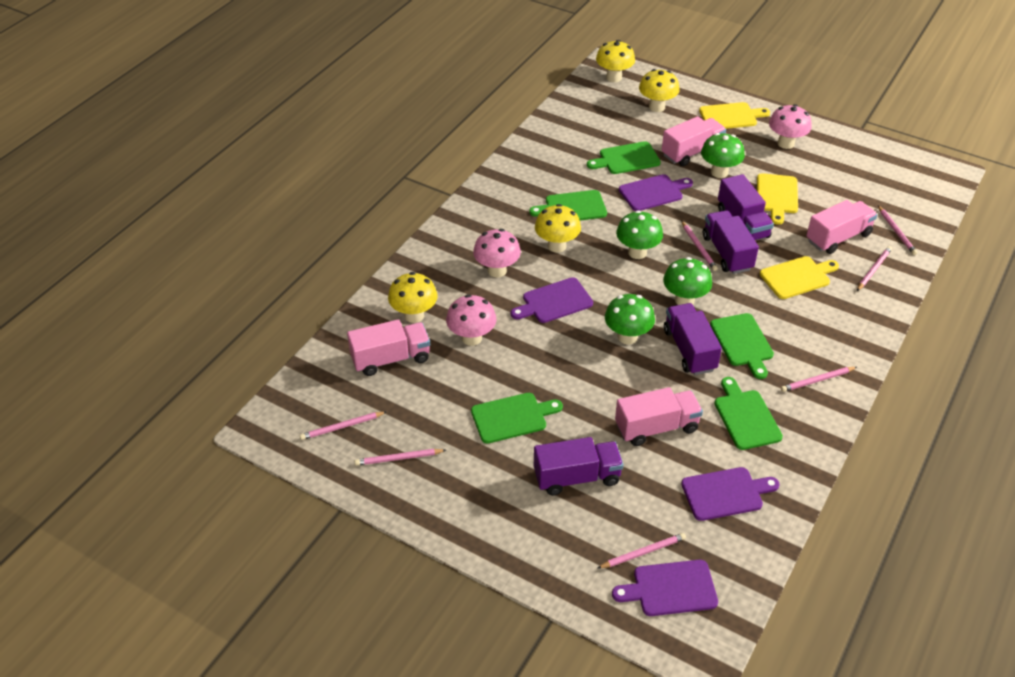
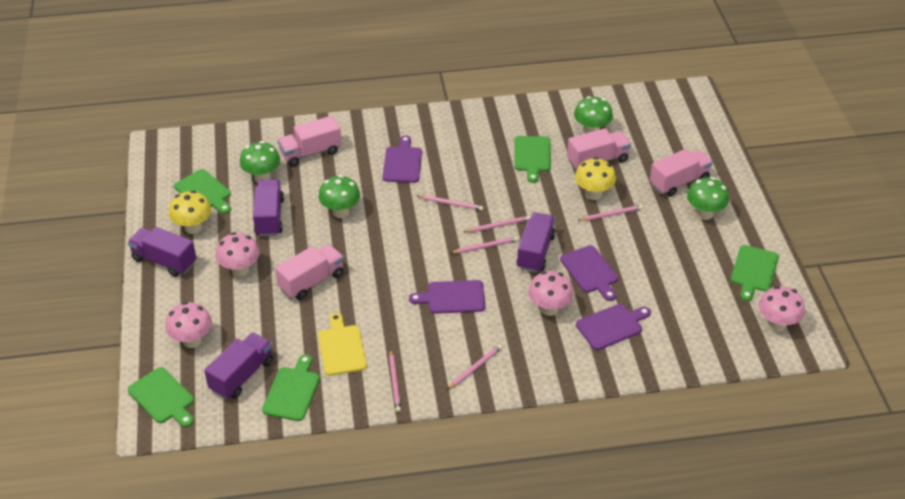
pink mushroom: 3 -> 4
pink pencil: 7 -> 6
yellow cutting board: 3 -> 1
yellow mushroom: 4 -> 2

